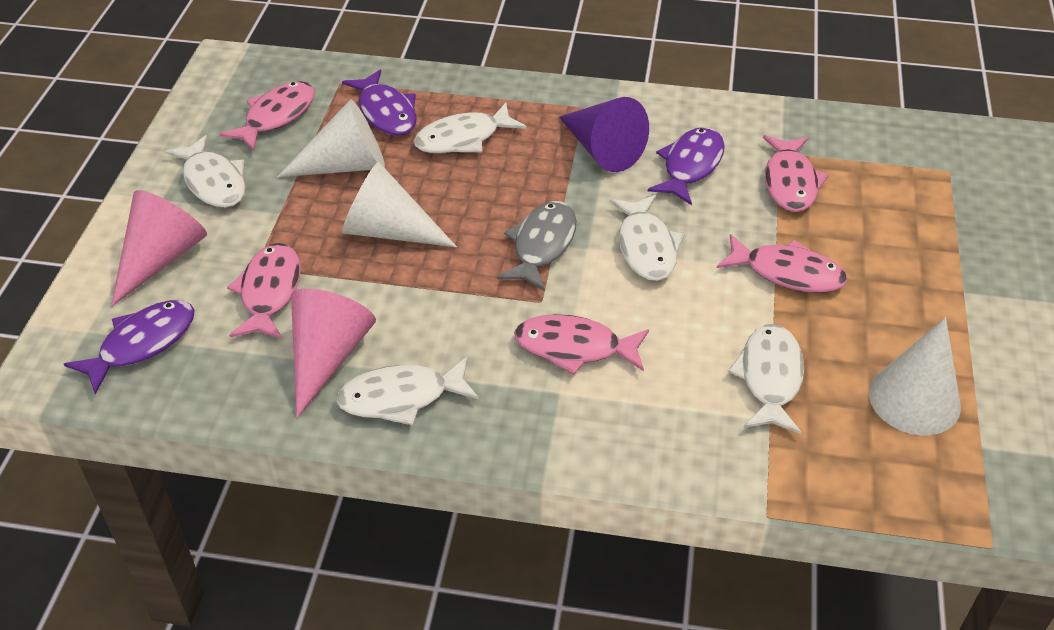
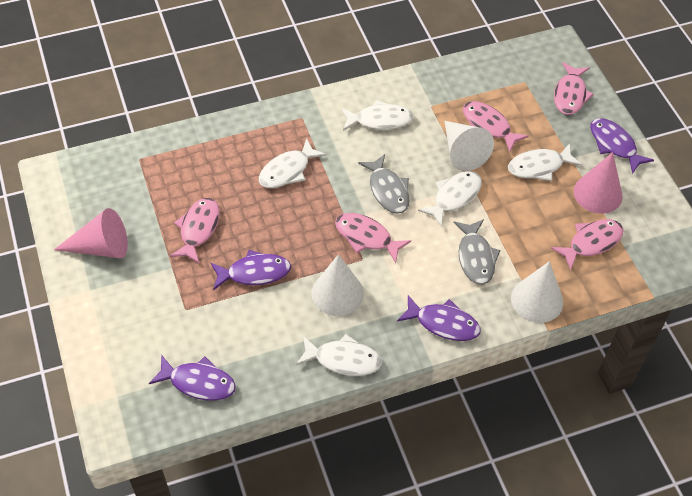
grey fish: 1 -> 2
purple cone: 1 -> 0
purple fish: 3 -> 4

